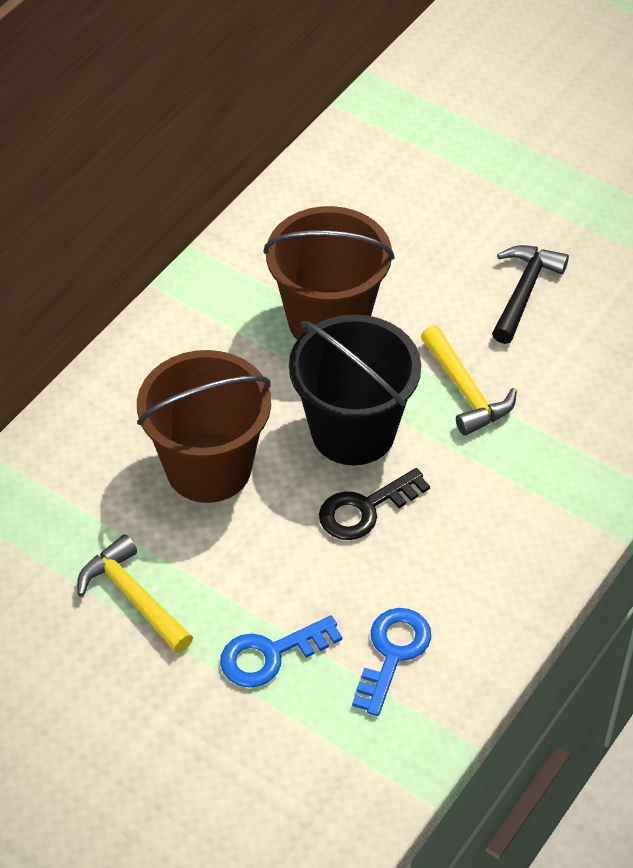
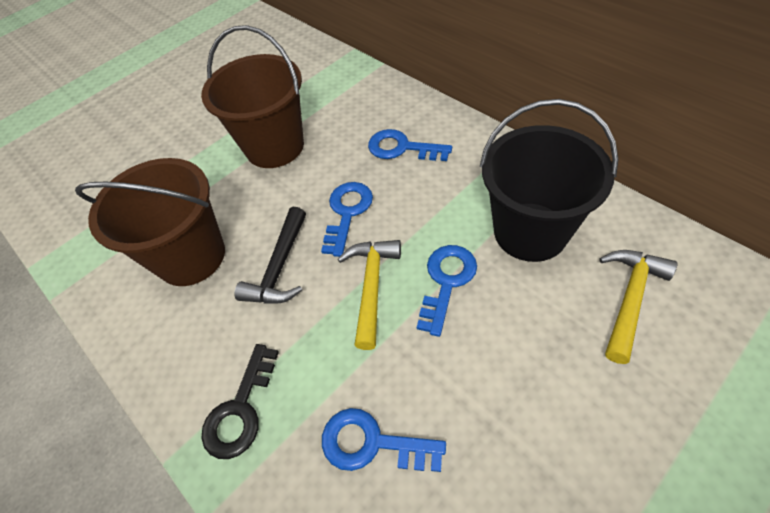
blue key: 2 -> 4

